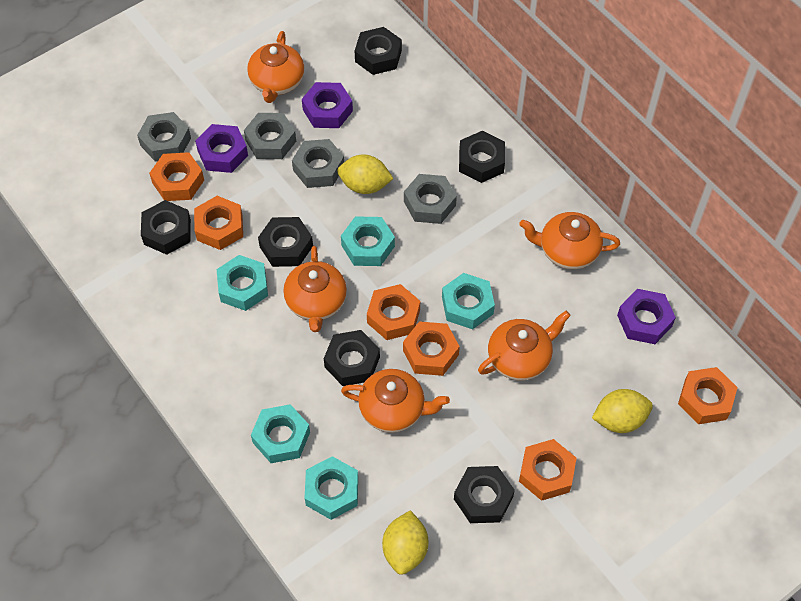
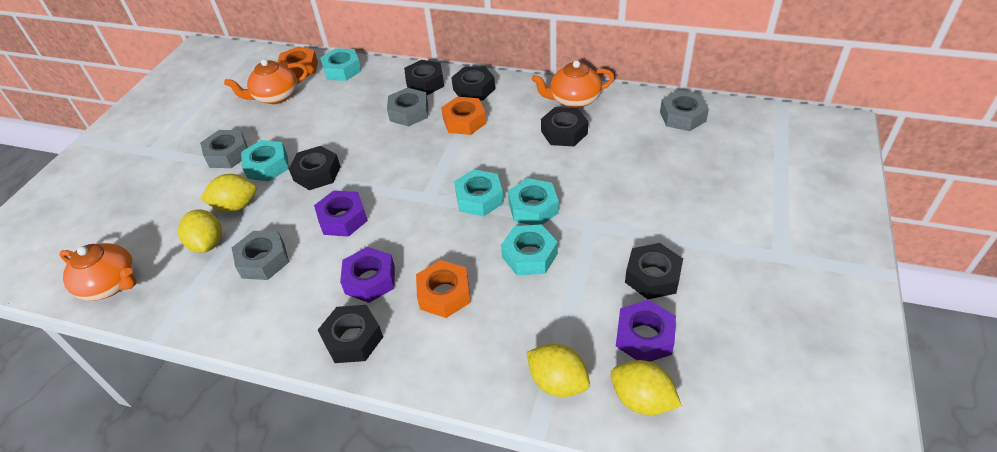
orange nut: 6 -> 3
orange teapot: 5 -> 3
yellow lemon: 3 -> 4

